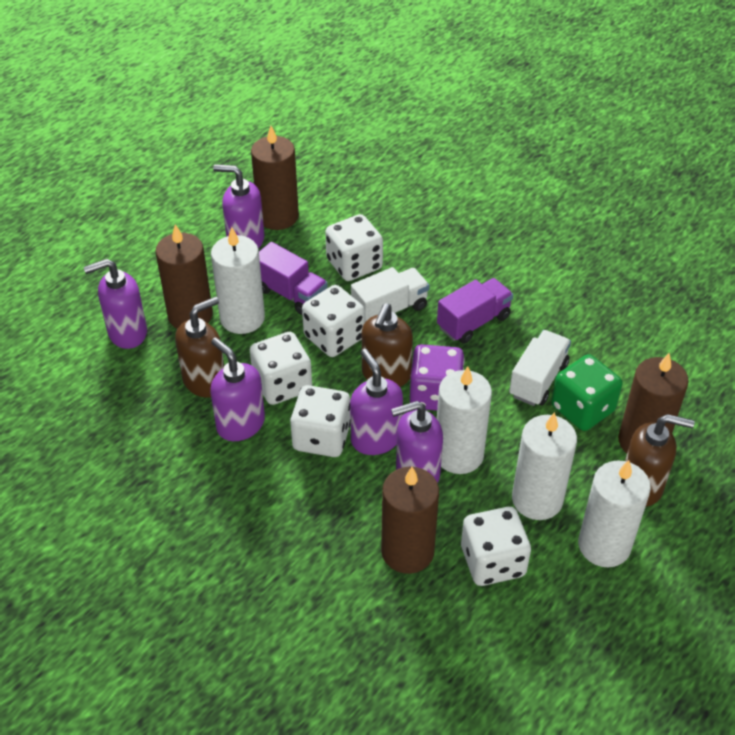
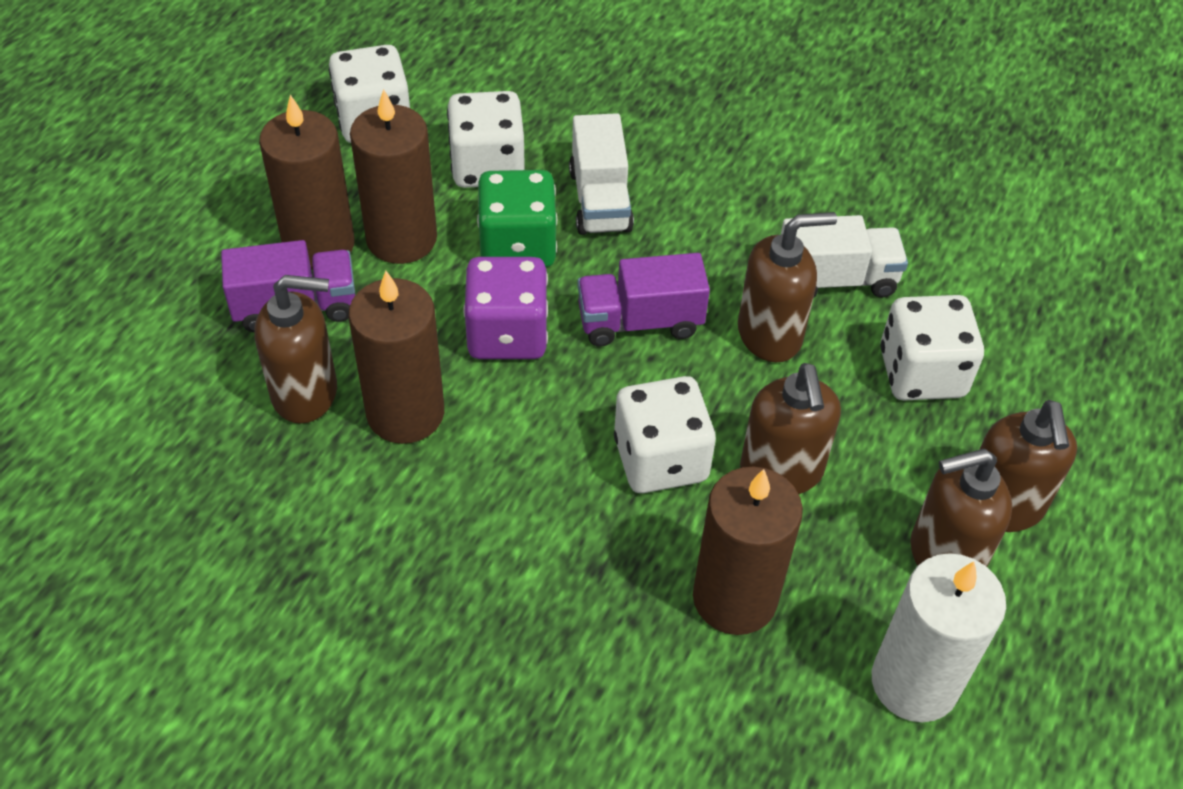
brown soap dispenser: 3 -> 5
purple soap dispenser: 5 -> 0
white candle: 4 -> 1
white dice: 5 -> 4

